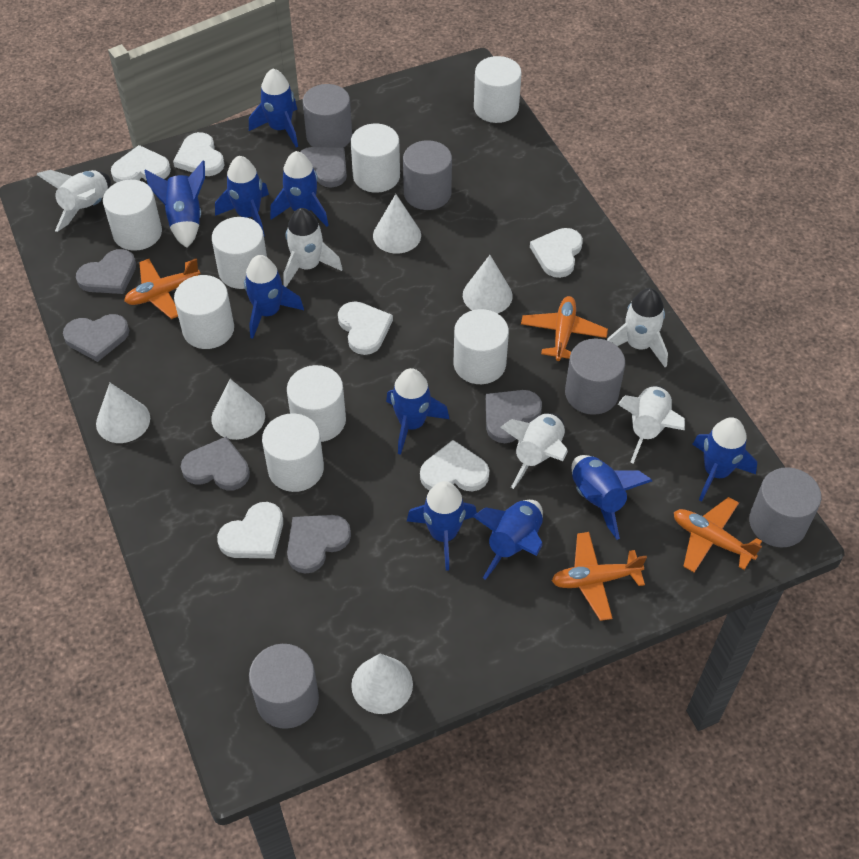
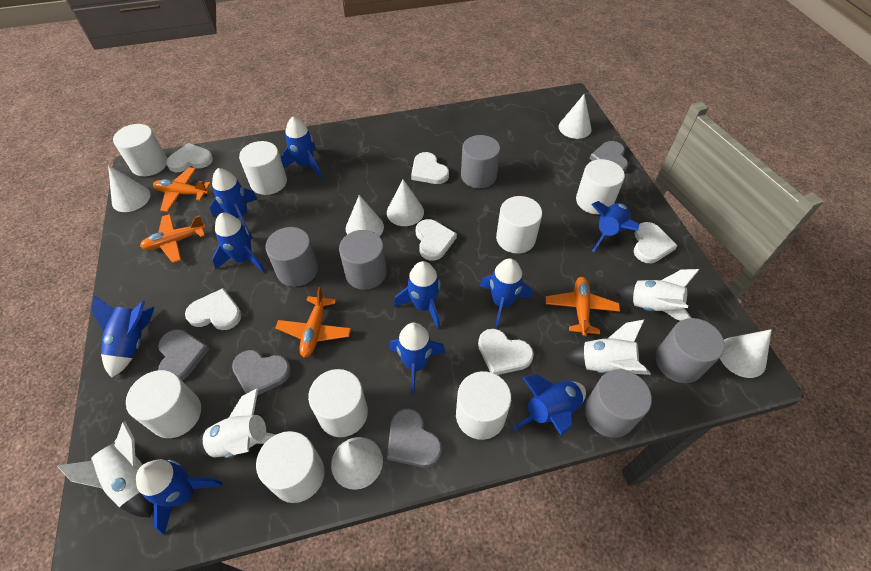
grey heart: 6 -> 4
white cone: 5 -> 6
white rocket: 5 -> 4

